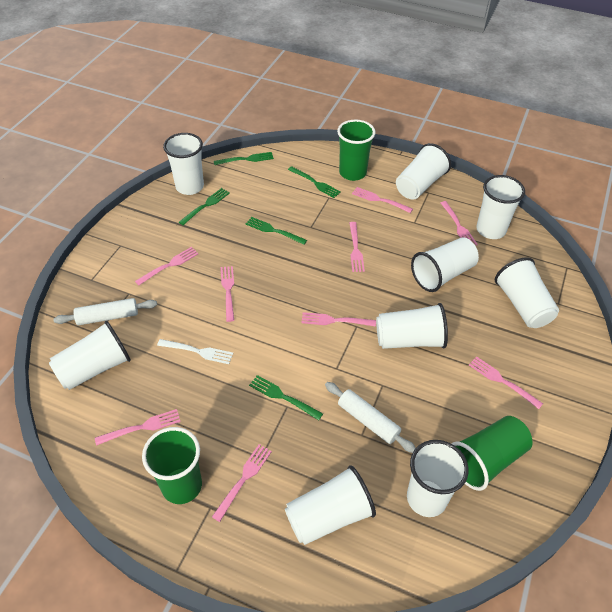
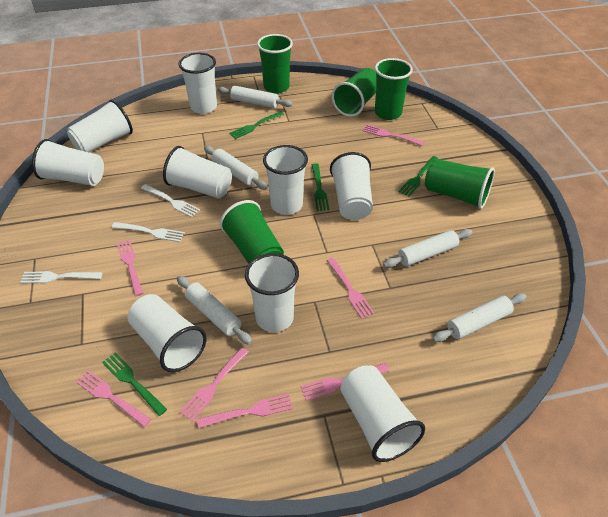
green cup: 3 -> 5
green fork: 5 -> 4
pink fork: 9 -> 7
white fork: 1 -> 3
white rolling pin: 2 -> 5

